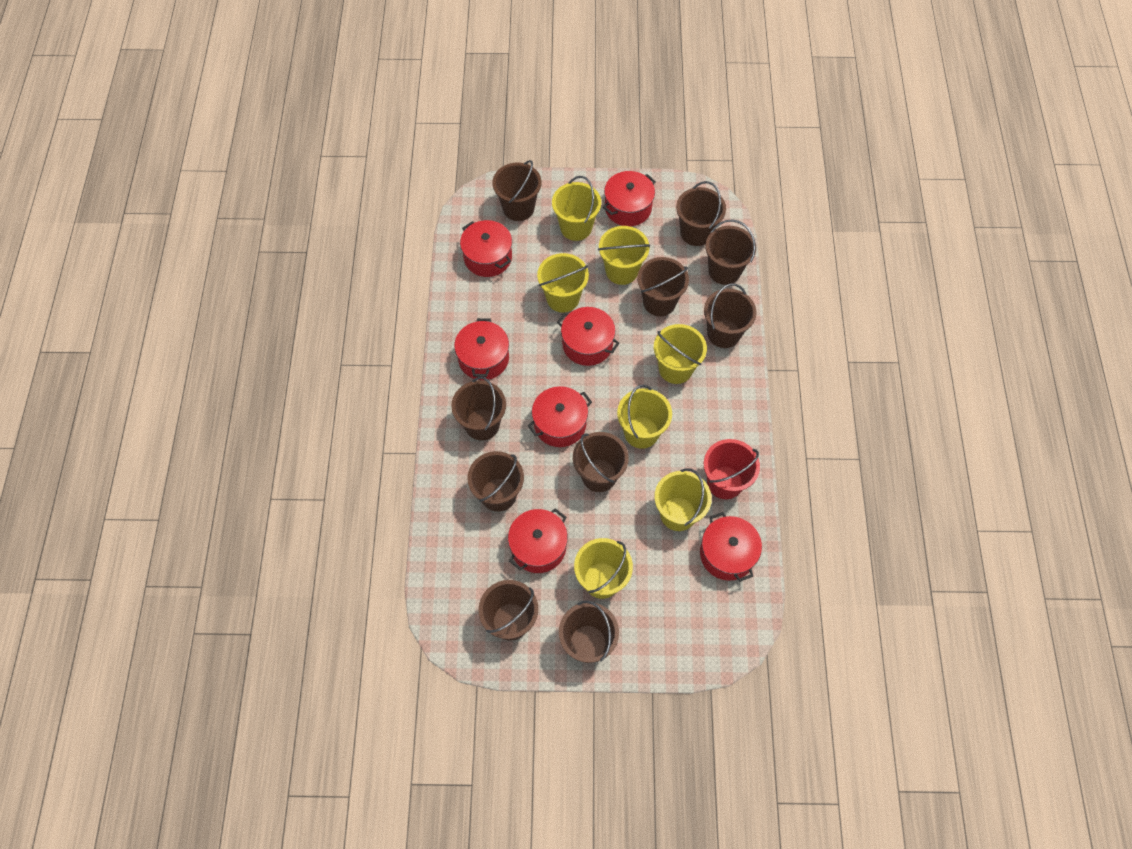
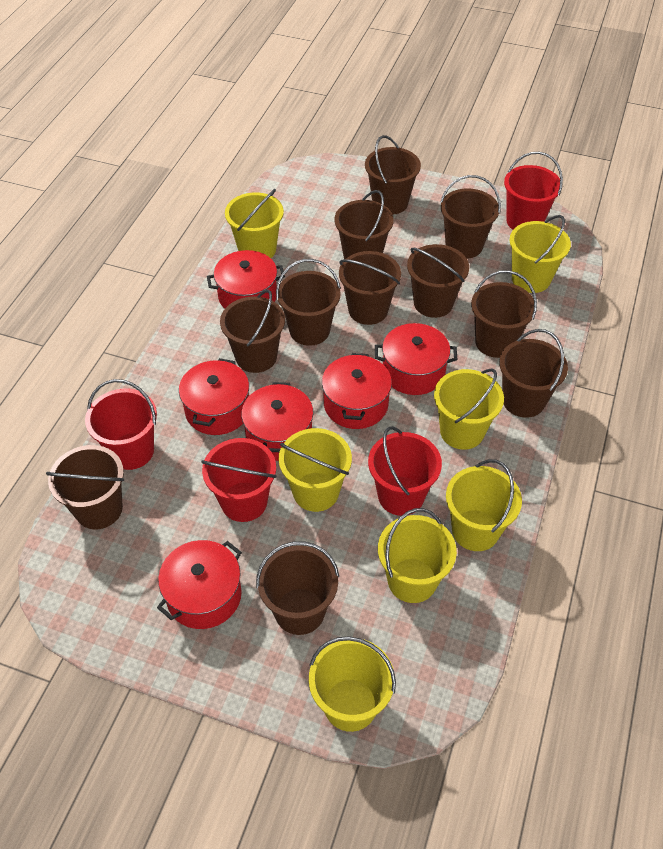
brown bucket: 10 -> 11
red bucket: 1 -> 4
red pot: 7 -> 6

